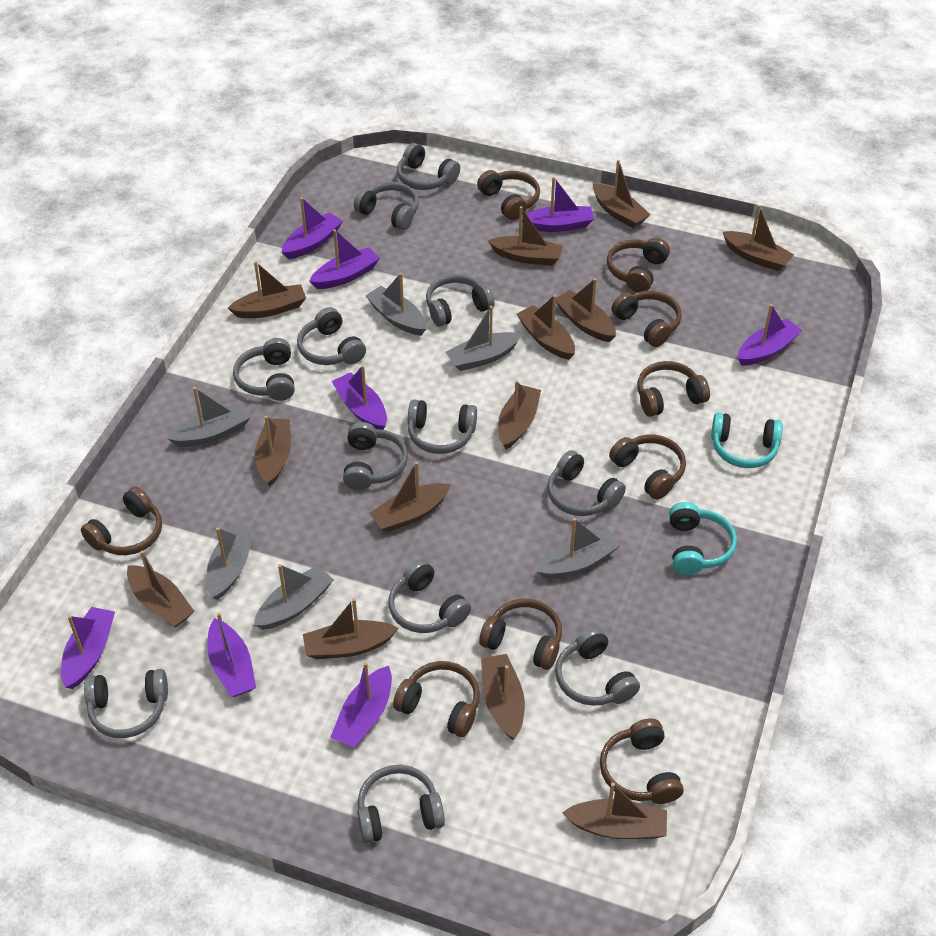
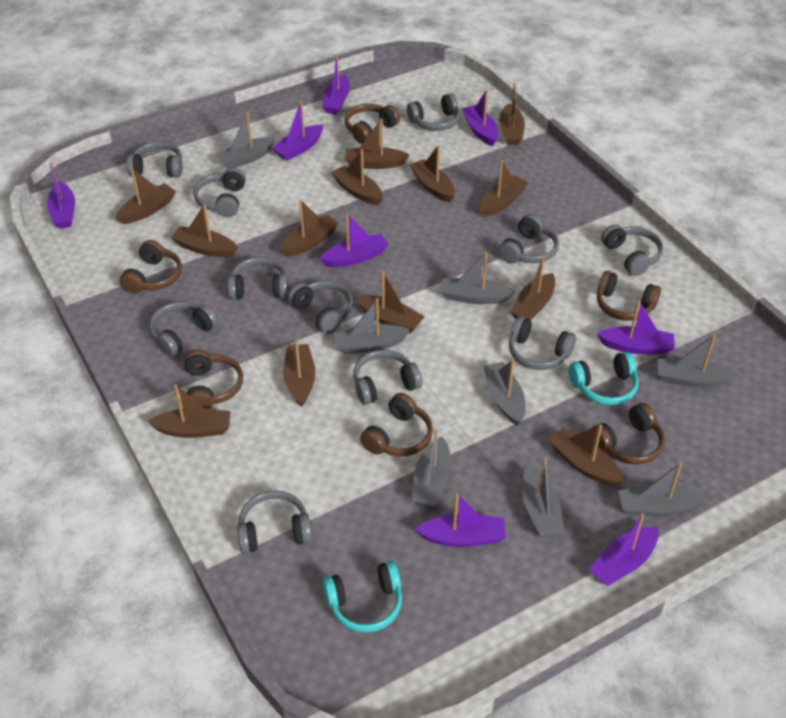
brown headphones: 9 -> 6
grey boat: 6 -> 8
grey headphones: 12 -> 11

